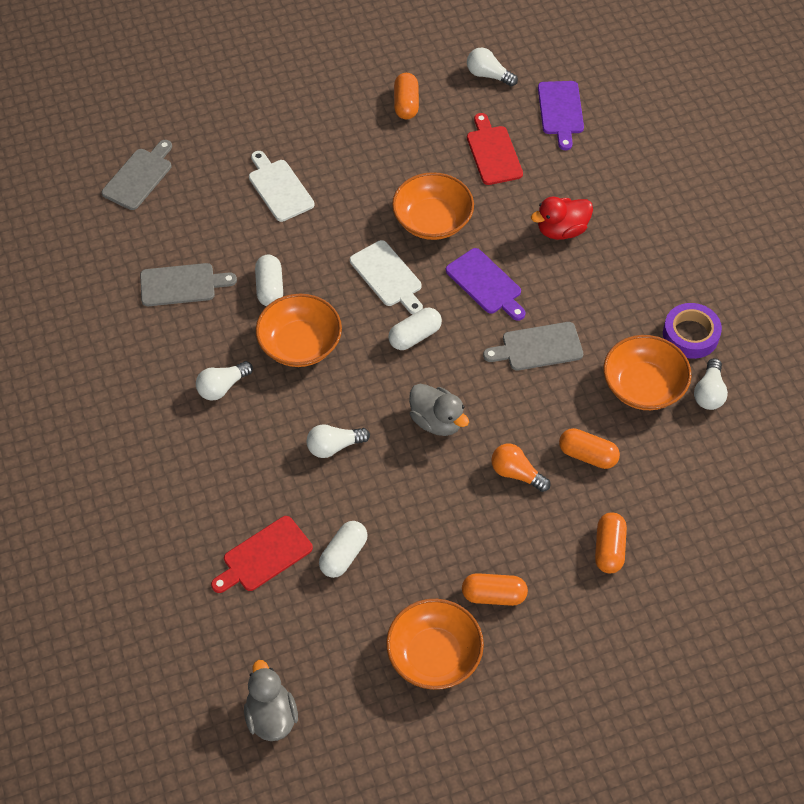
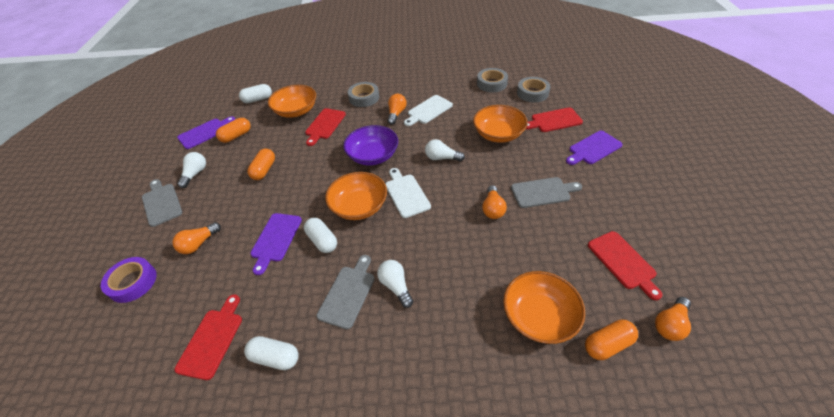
grey duck: 2 -> 0
grey tape: 0 -> 3
orange capsule: 4 -> 3
orange light bulb: 1 -> 4
purple bowl: 0 -> 1
purple cutting board: 2 -> 3
red cutting board: 2 -> 4
red duck: 1 -> 0
white light bulb: 4 -> 3

